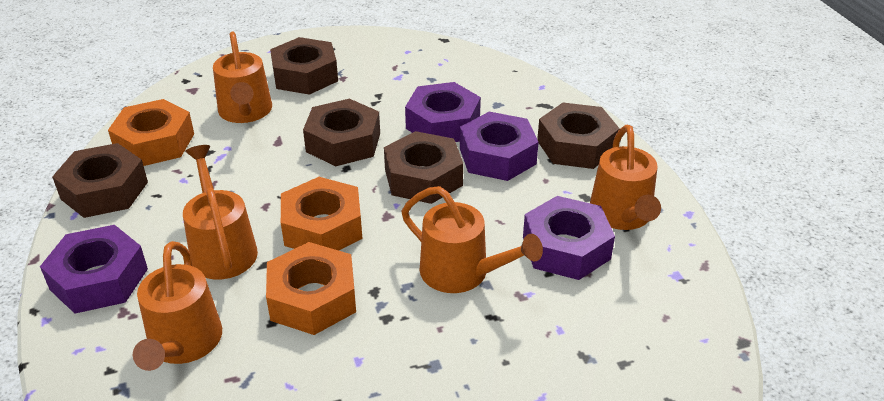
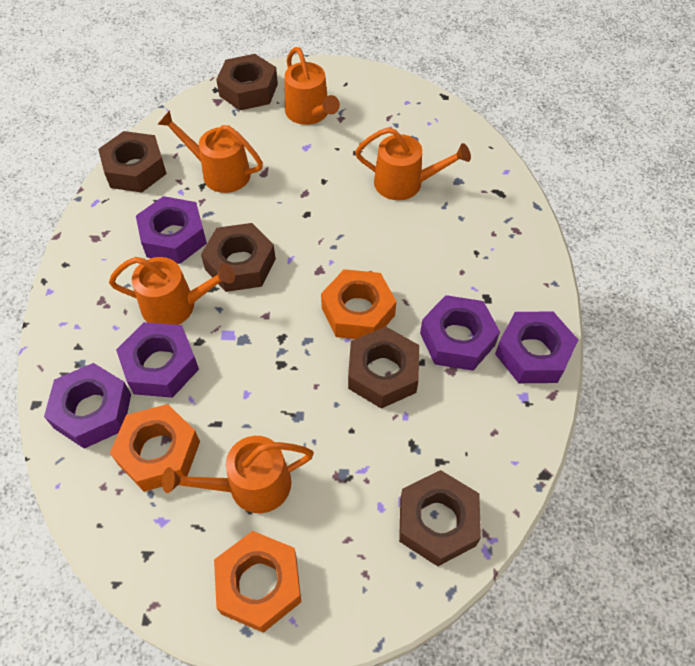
purple nut: 4 -> 5

